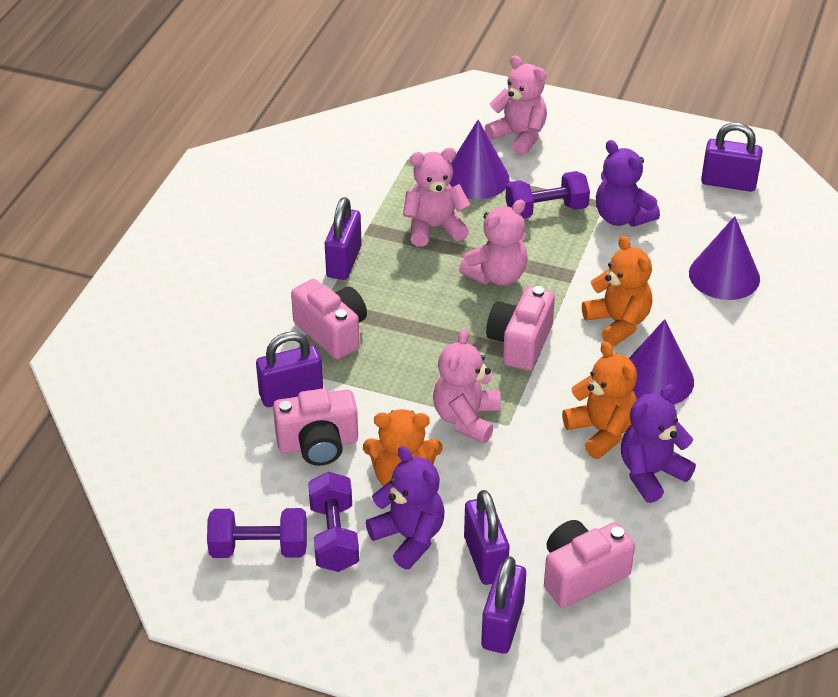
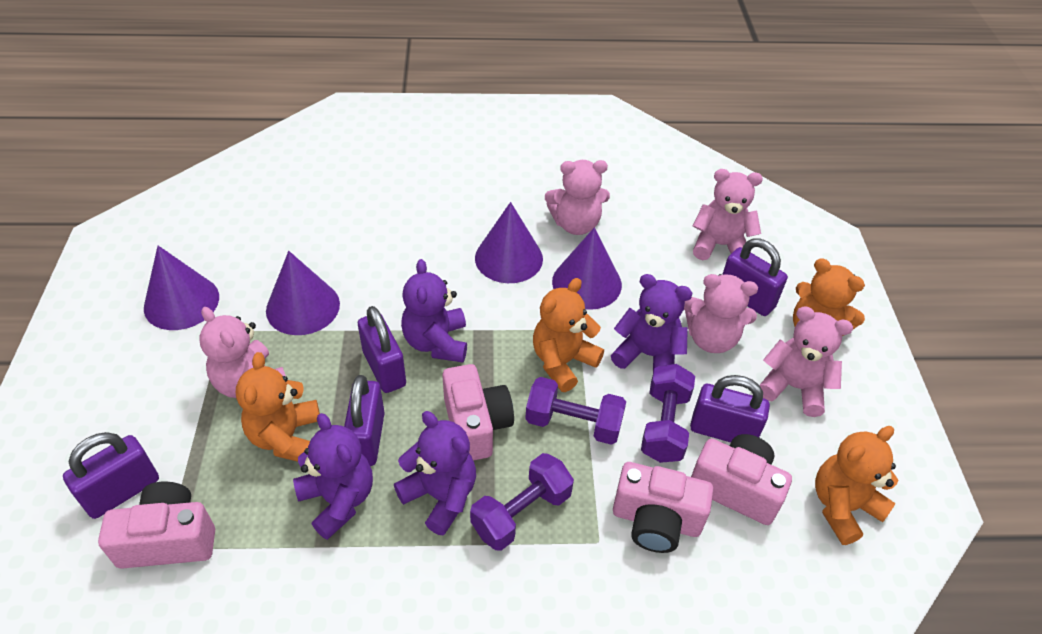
orange teddy bear: 3 -> 4
pink teddy bear: 4 -> 5
purple cone: 3 -> 4
purple teddy bear: 3 -> 4

